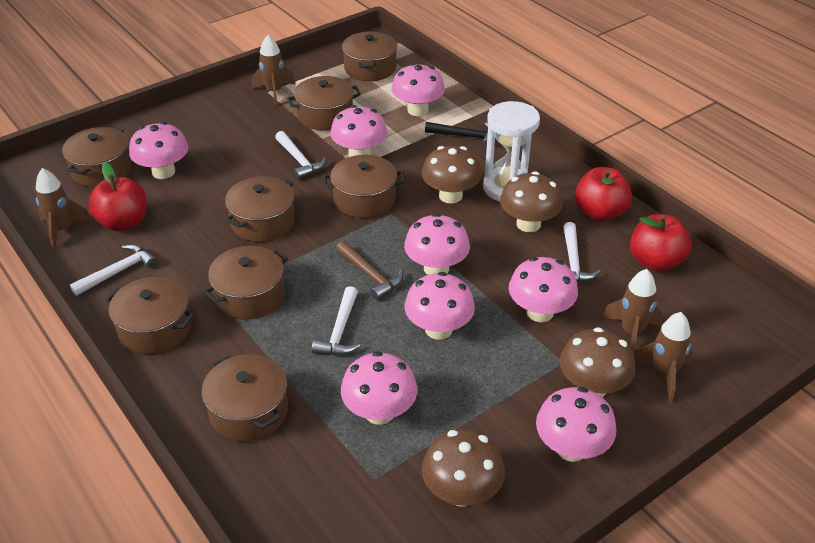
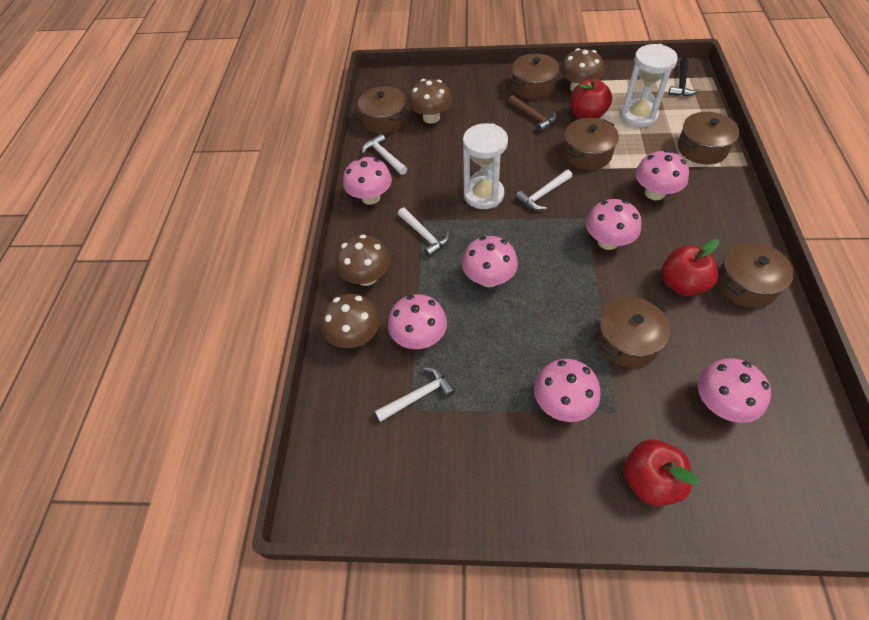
brown pot: 8 -> 6
brown rocket: 4 -> 0
pink mushroom: 8 -> 7
white hourglass: 1 -> 2

